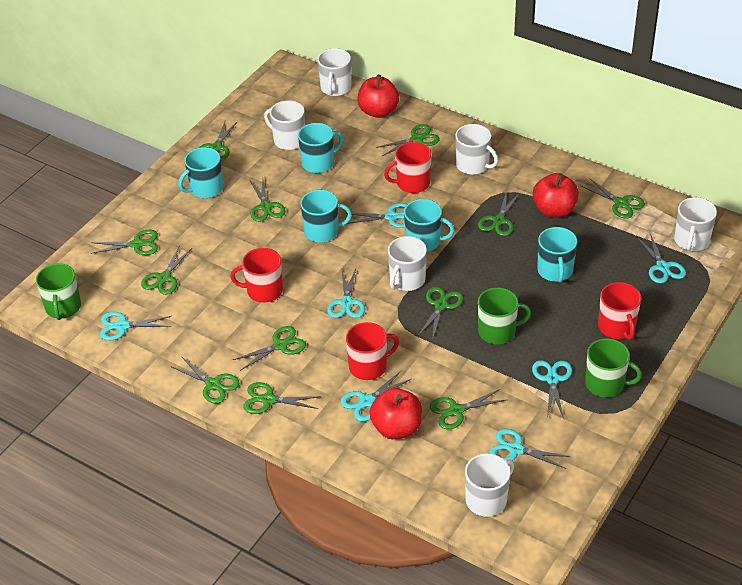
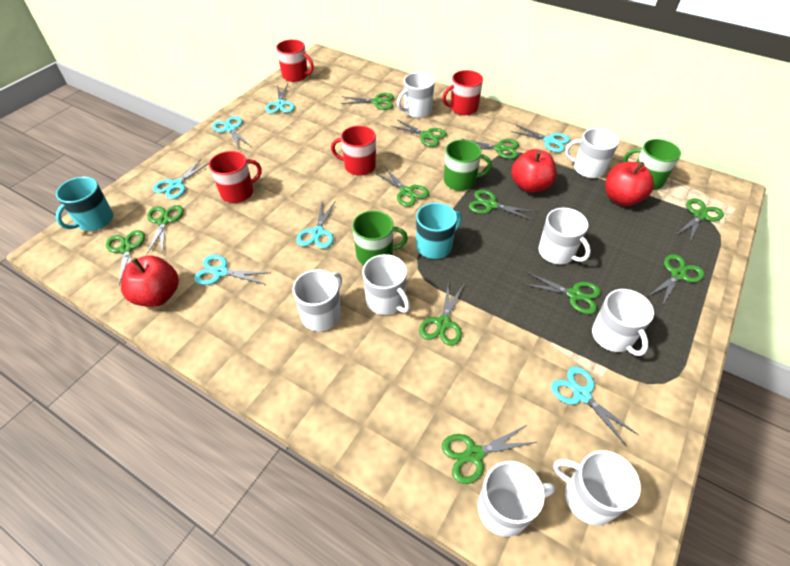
turquoise mug: 5 -> 2
white mug: 6 -> 8

